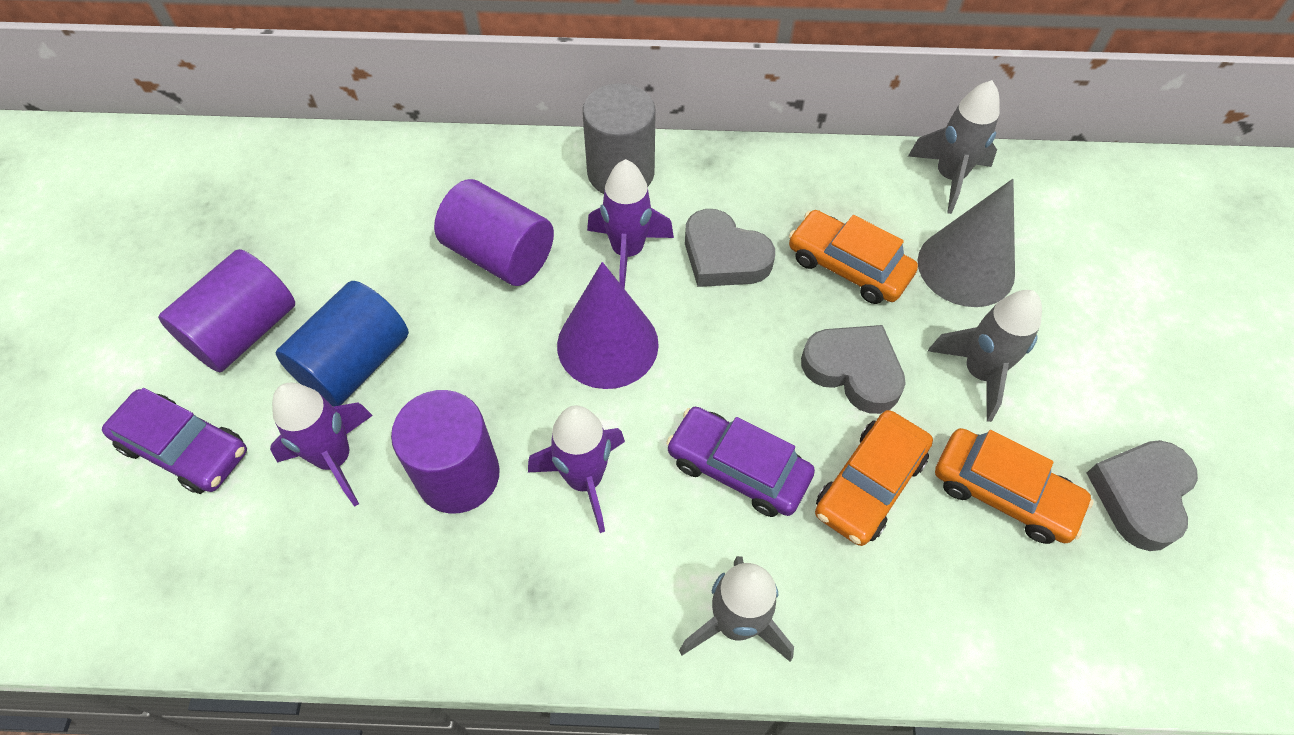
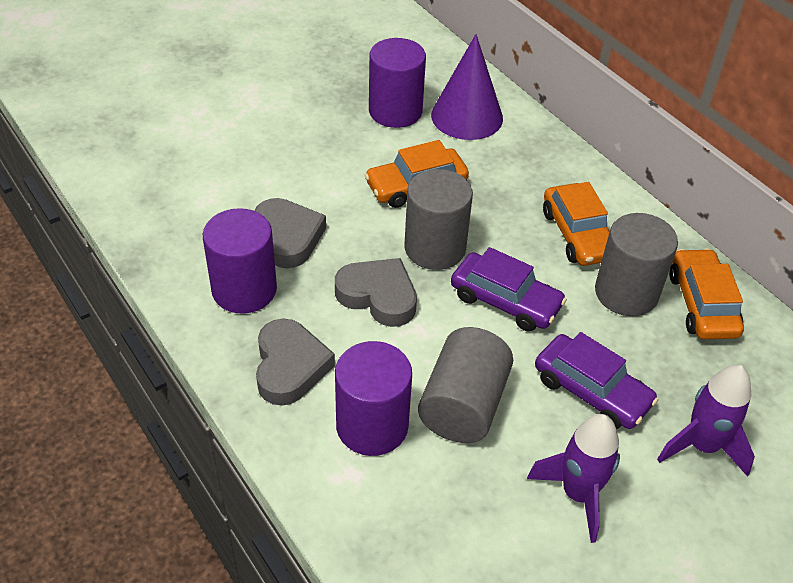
blue cylinder: 1 -> 0
grey cone: 1 -> 0
grey cylinder: 1 -> 3
grey rocket: 3 -> 0
purple rocket: 3 -> 2

